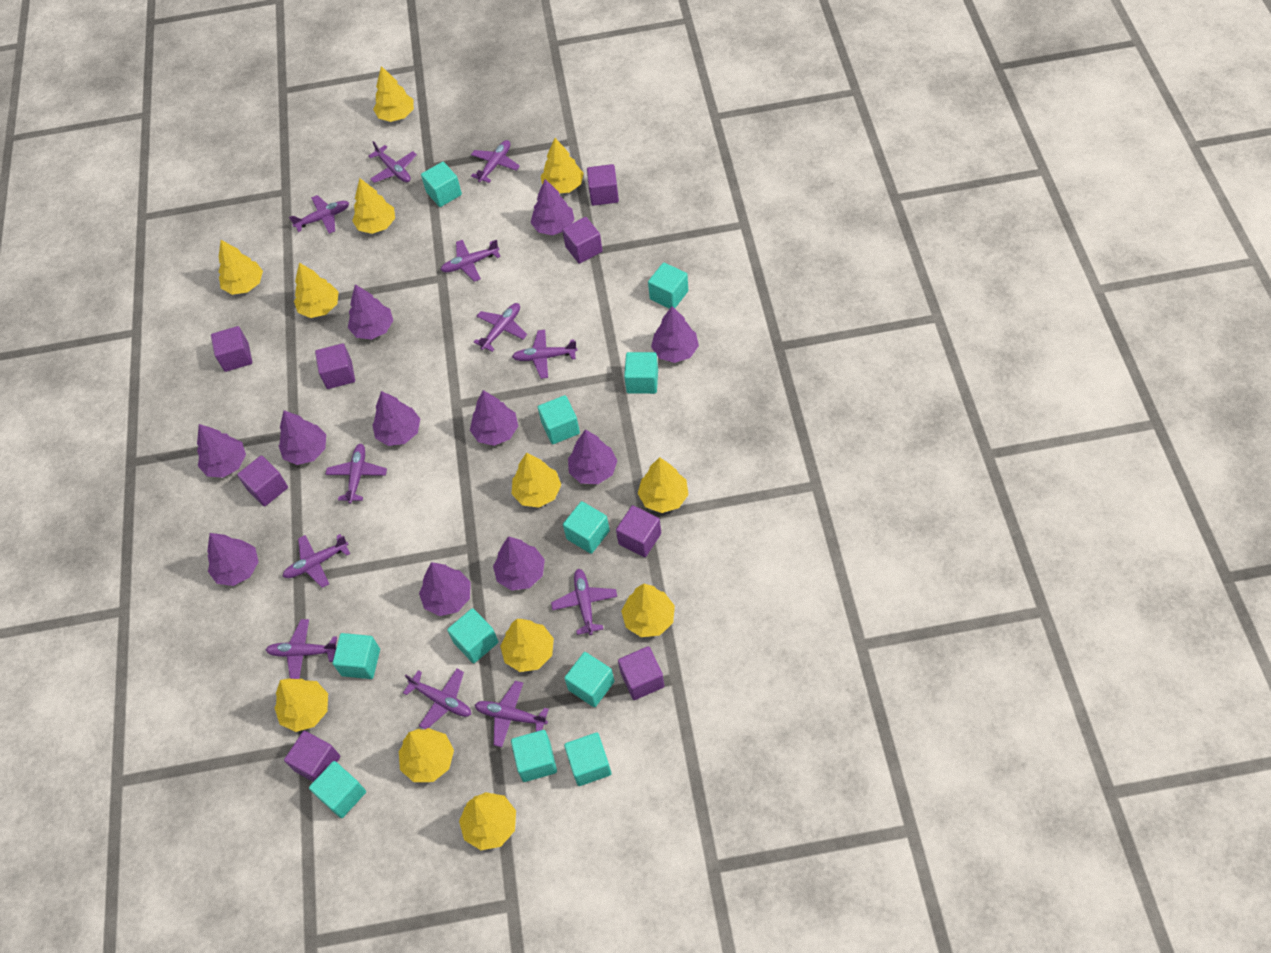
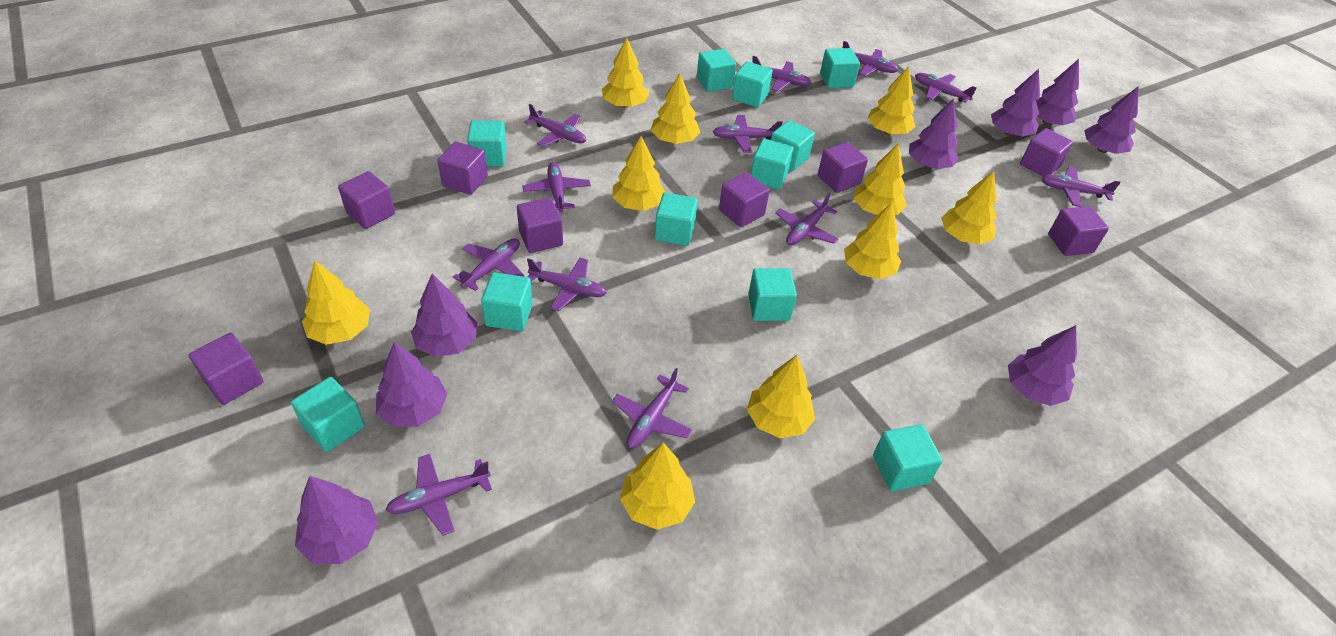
purple tree: 11 -> 8
yellow tree: 12 -> 10

